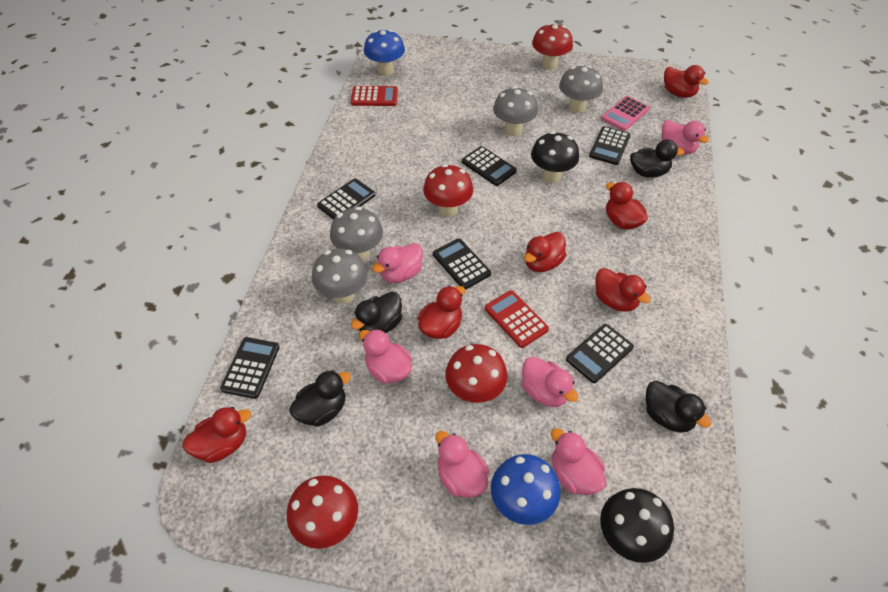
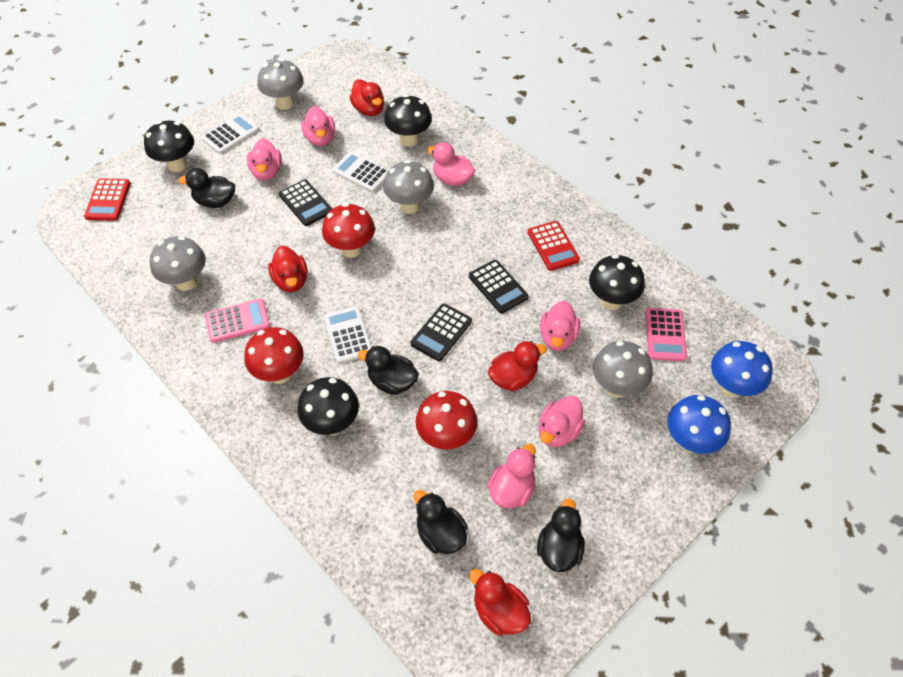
black calculator: 6 -> 3
black mushroom: 2 -> 4
pink calculator: 1 -> 2
red duck: 6 -> 4
red mushroom: 4 -> 3
white calculator: 0 -> 3

